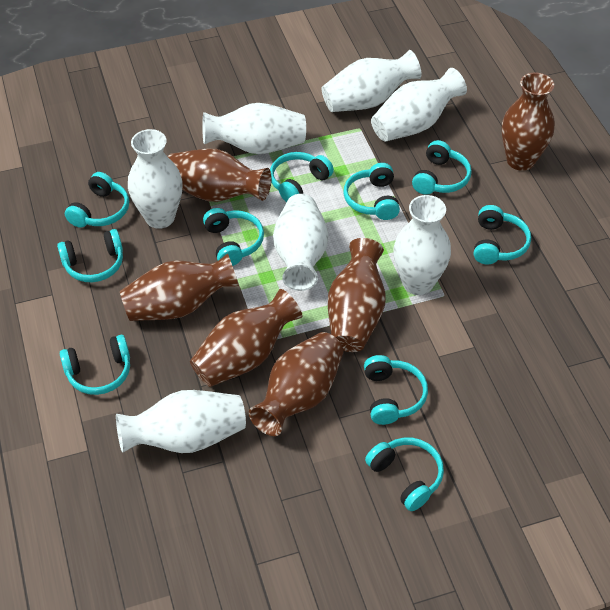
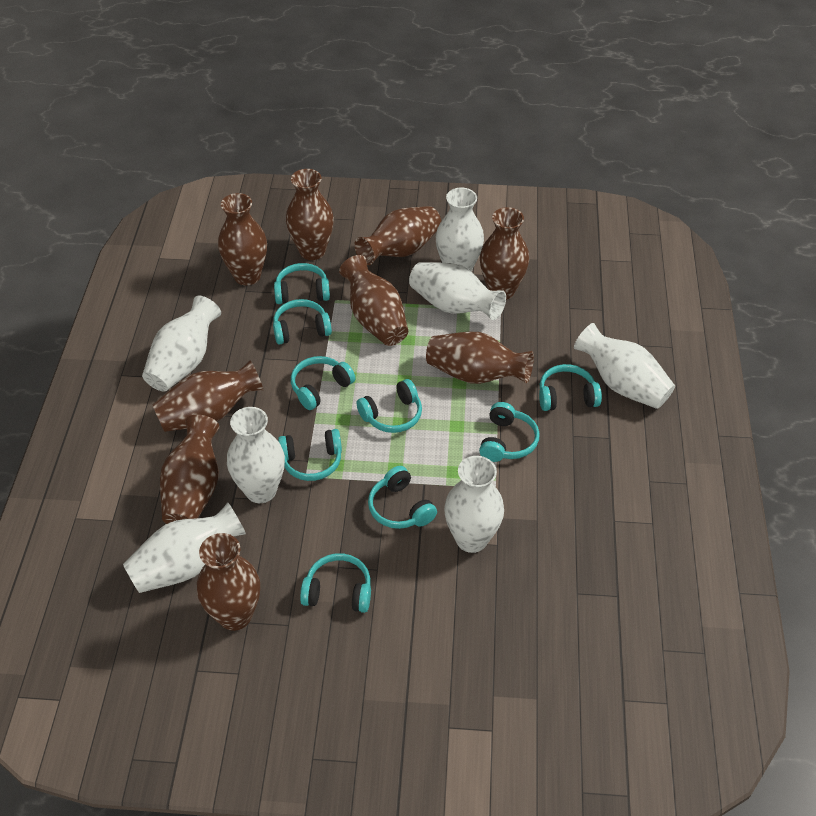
brown vase: 6 -> 9
turquoise headphones: 10 -> 9

